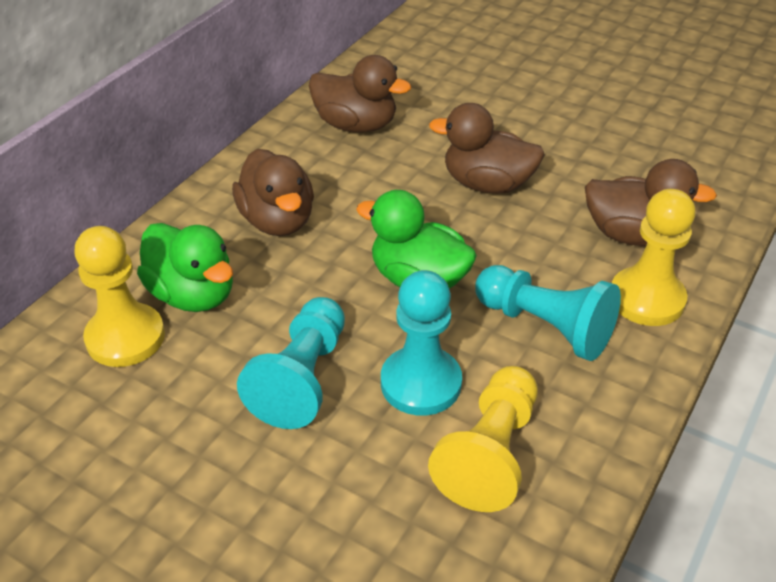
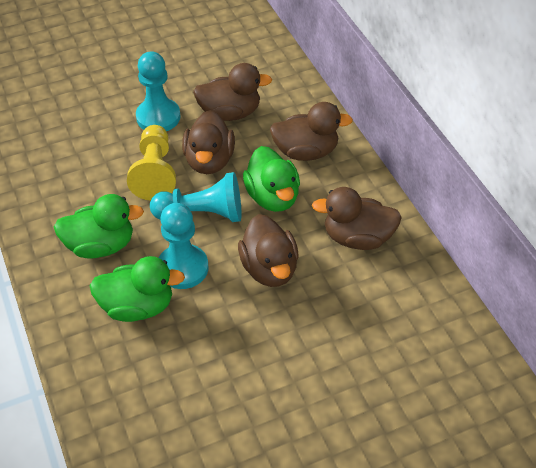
brown duck: 4 -> 5
green duck: 2 -> 3
yellow pawn: 3 -> 1

